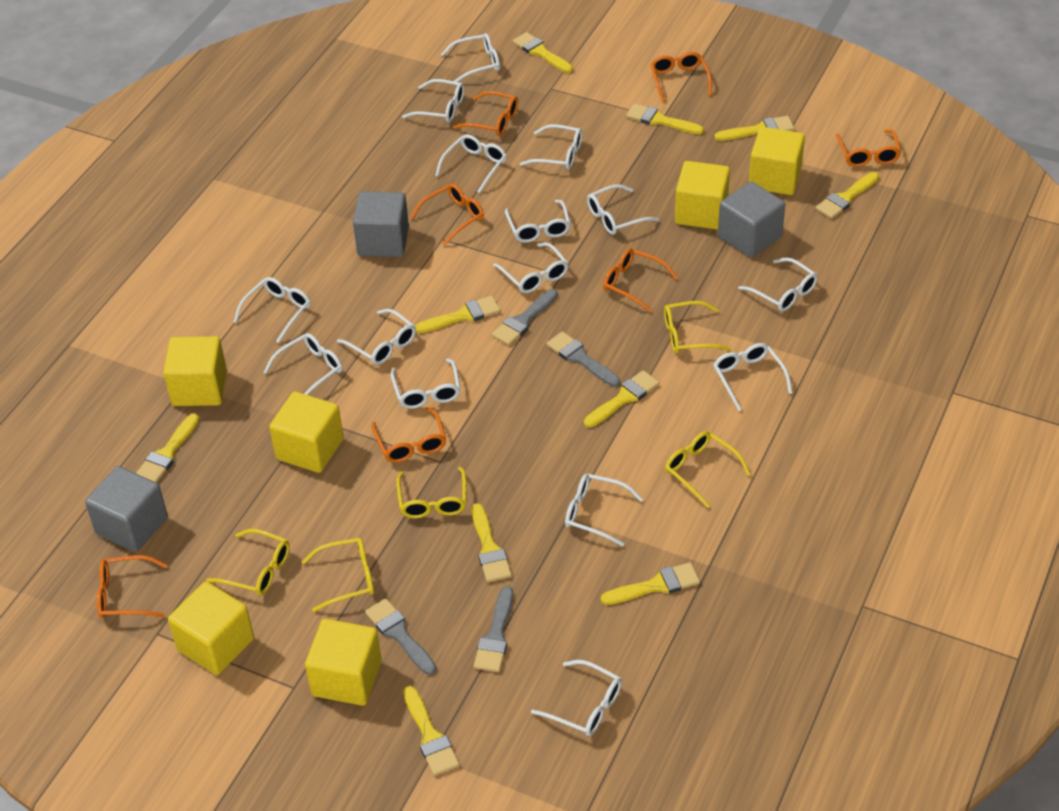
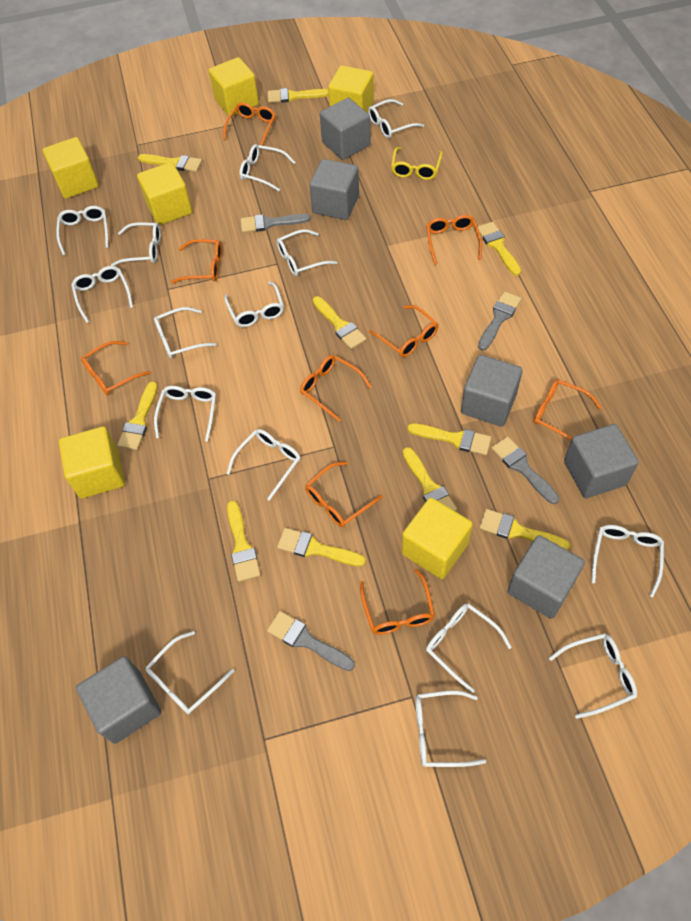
grey cube: 3 -> 6
orange glasses: 7 -> 9
yellow glasses: 5 -> 1

